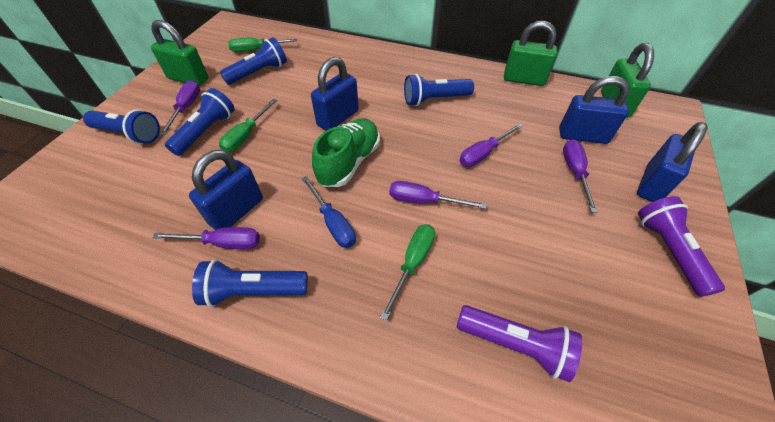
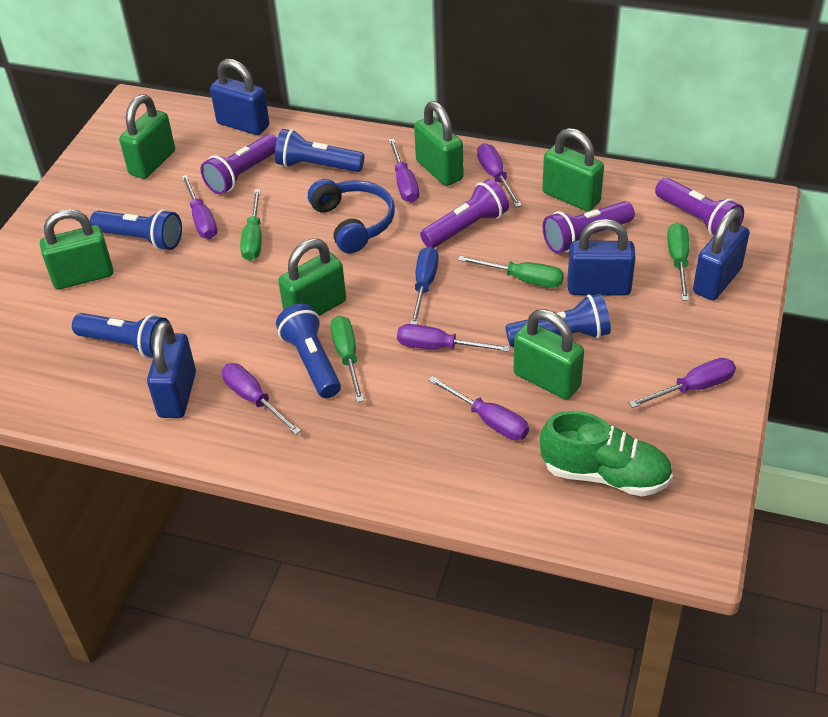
blue headphones: 0 -> 1
green padlock: 3 -> 6
green screwdriver: 3 -> 4
purple flashlight: 2 -> 4
purple screwdriver: 5 -> 7

